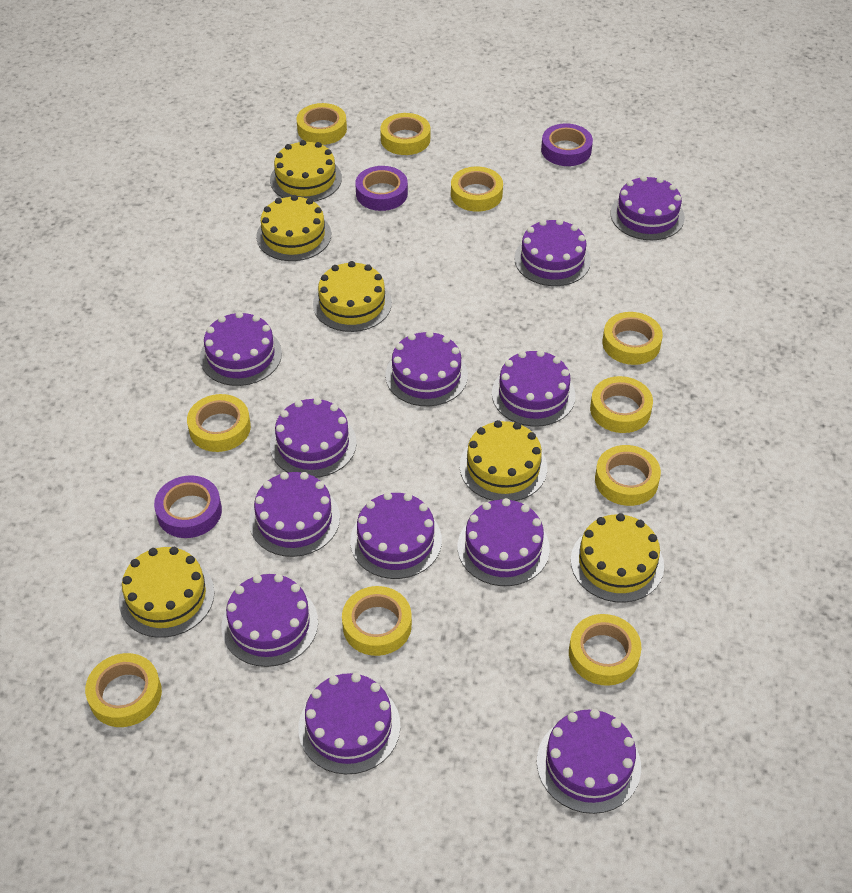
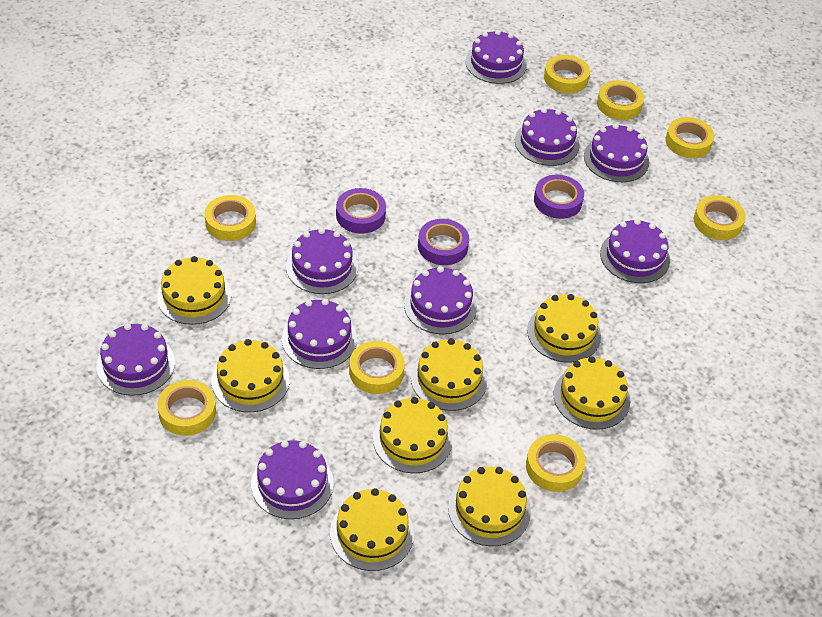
purple cake: 12 -> 9
yellow cake: 6 -> 8
yellow tape: 10 -> 8

